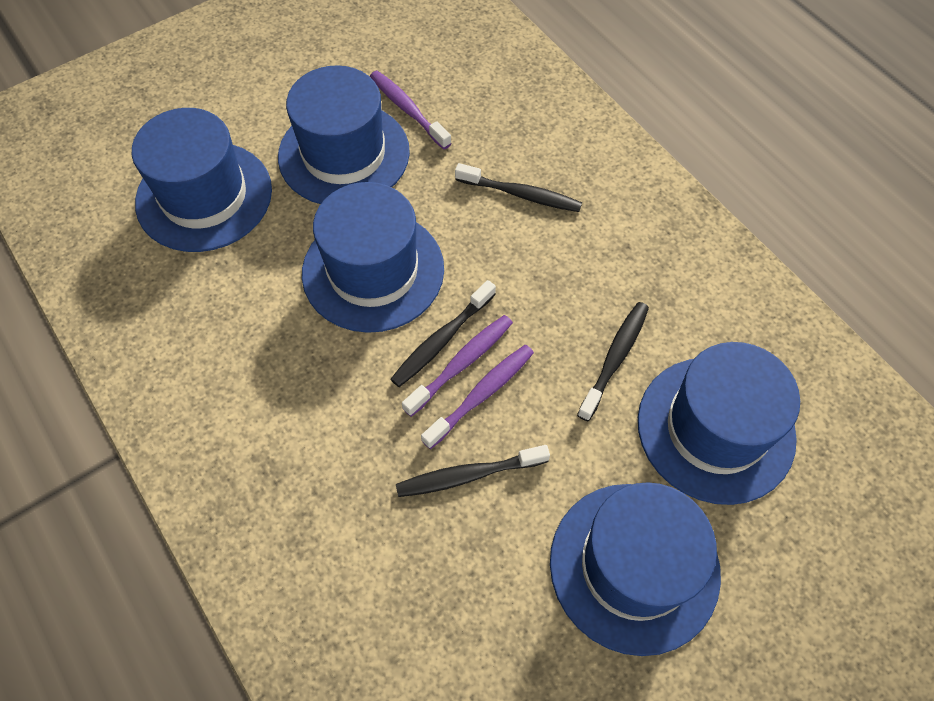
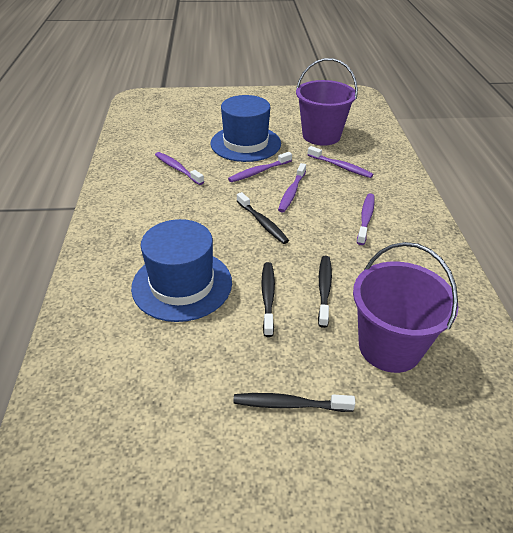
blue hat: 5 -> 2
purple bucket: 0 -> 2
purple toothbrush: 3 -> 5

